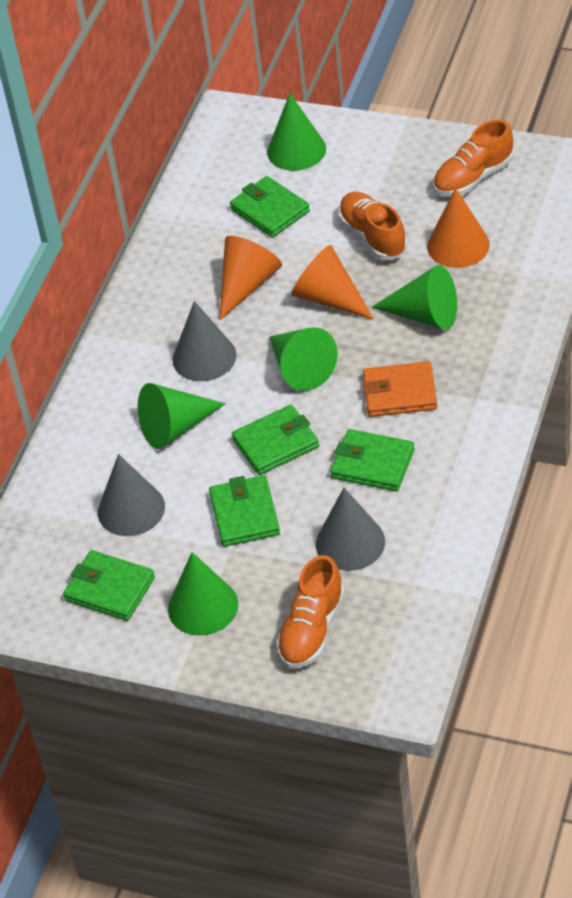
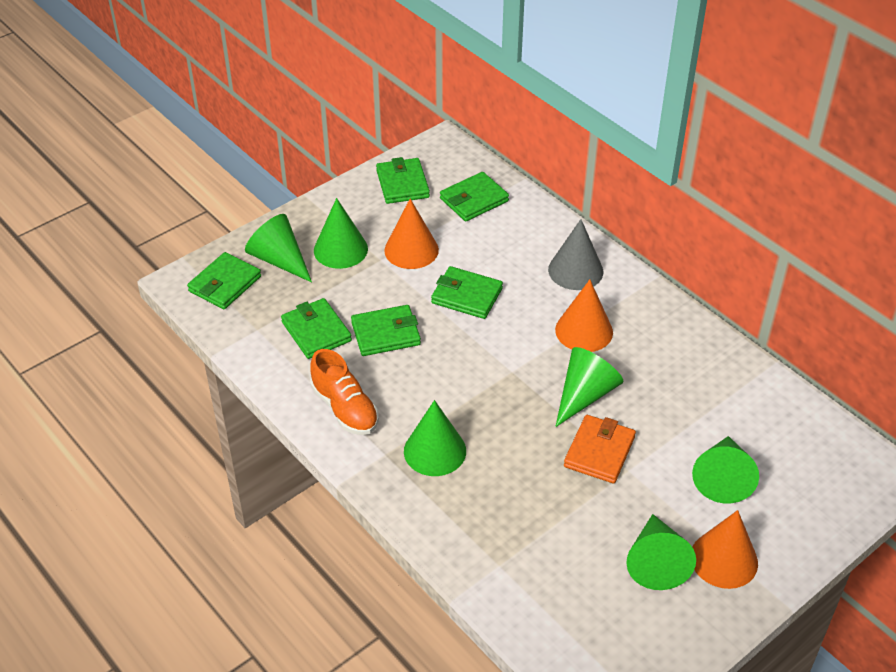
green cone: 5 -> 6
green wallet: 5 -> 6
grey cone: 3 -> 1
orange shoe: 3 -> 1

